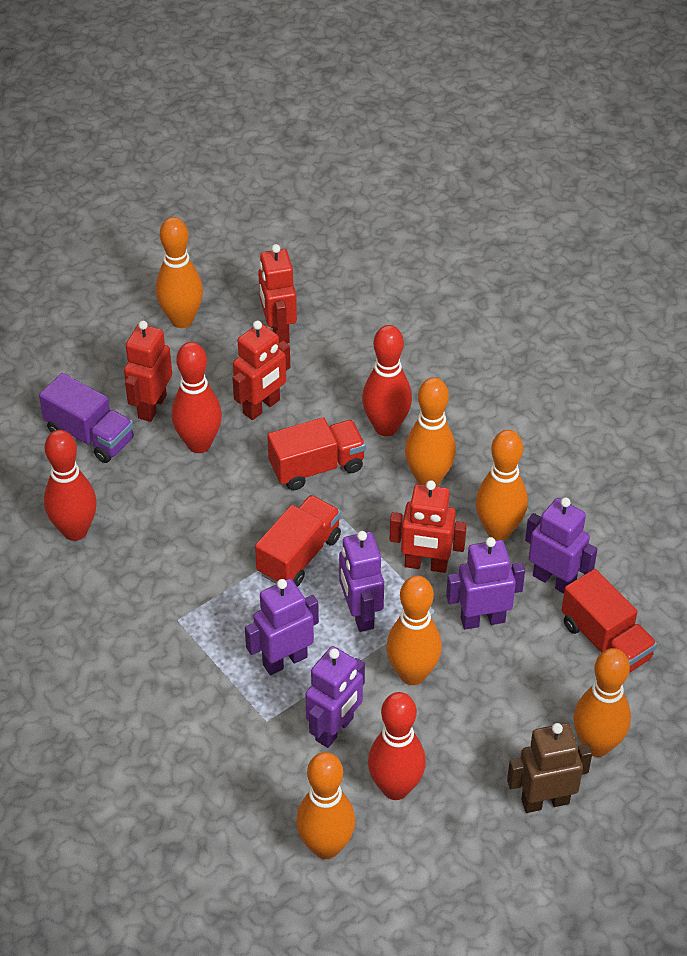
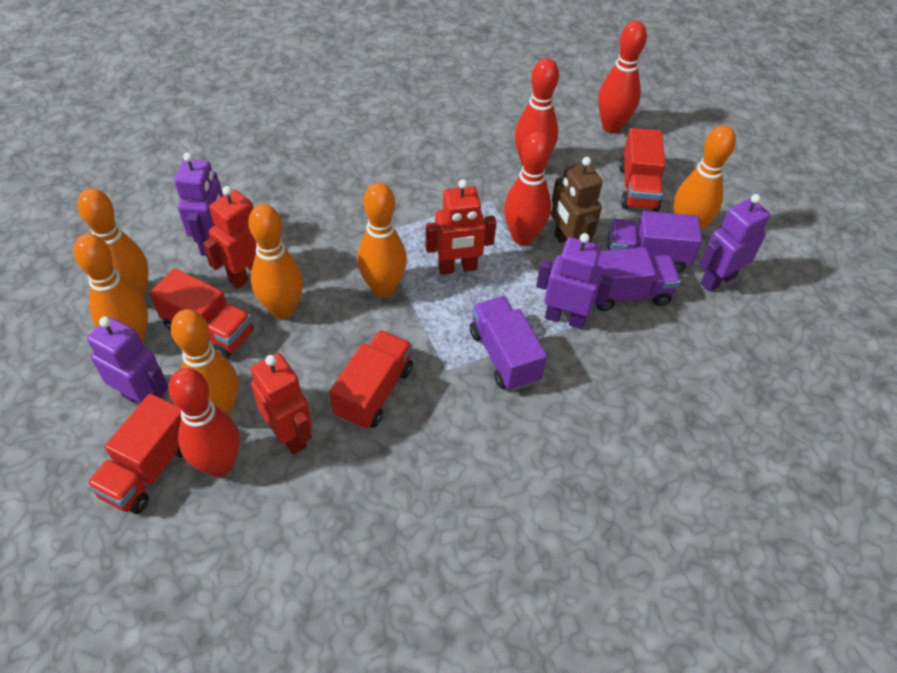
purple robot: 5 -> 4
purple truck: 1 -> 3
red robot: 4 -> 3
red truck: 3 -> 4

